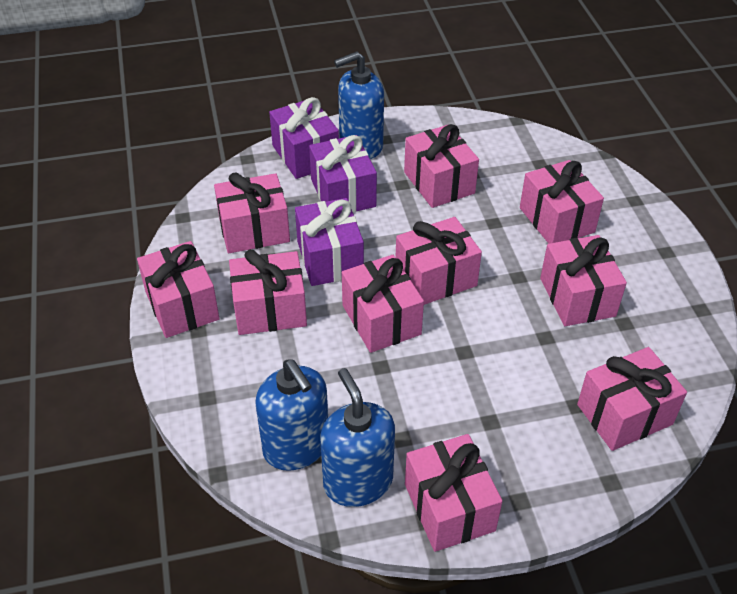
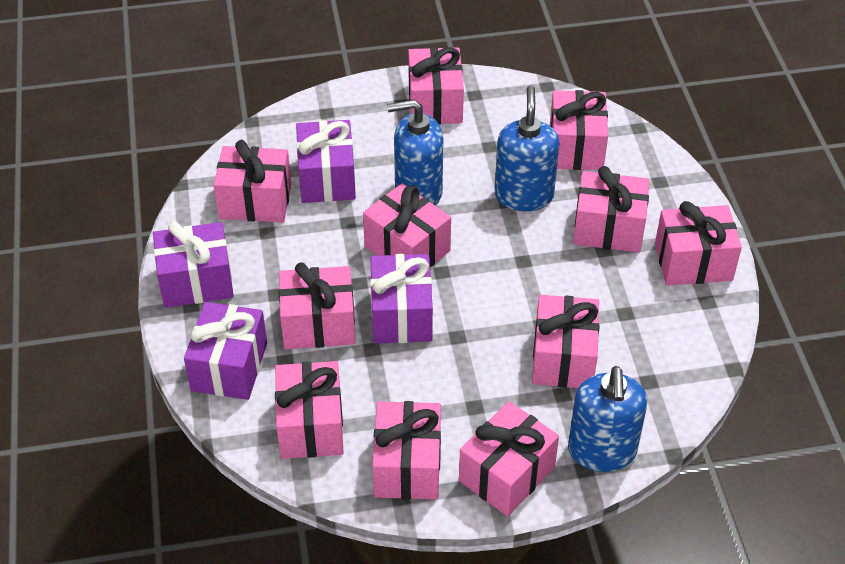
pink gift: 10 -> 11
purple gift: 3 -> 4

